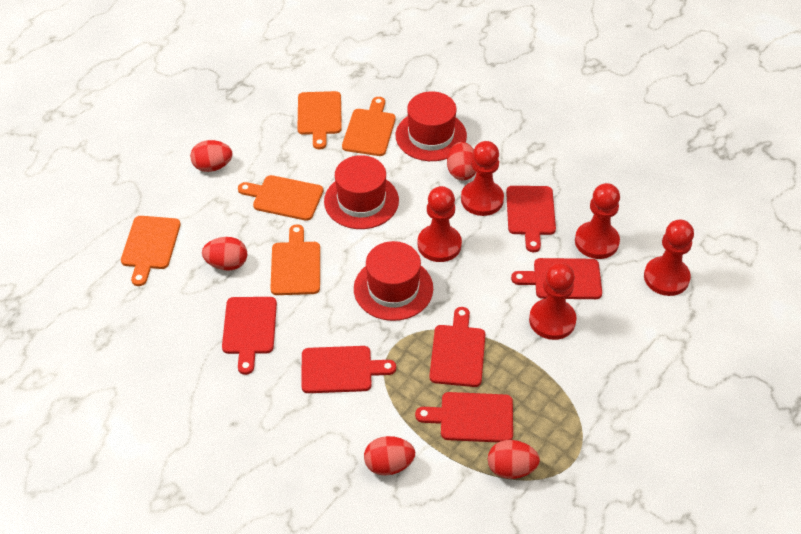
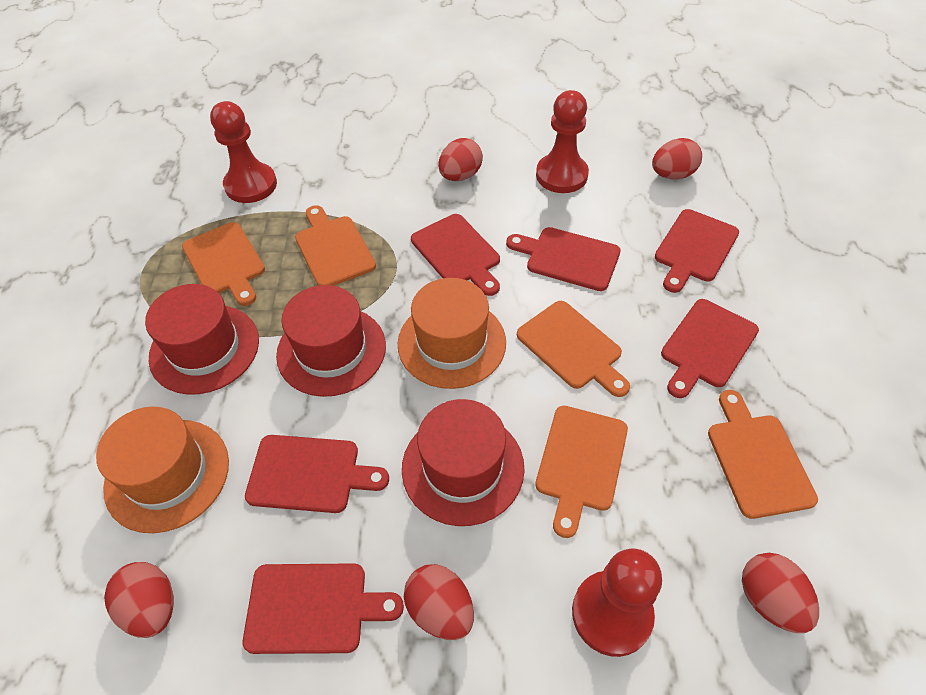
orange hat: 0 -> 2
red pawn: 5 -> 3

